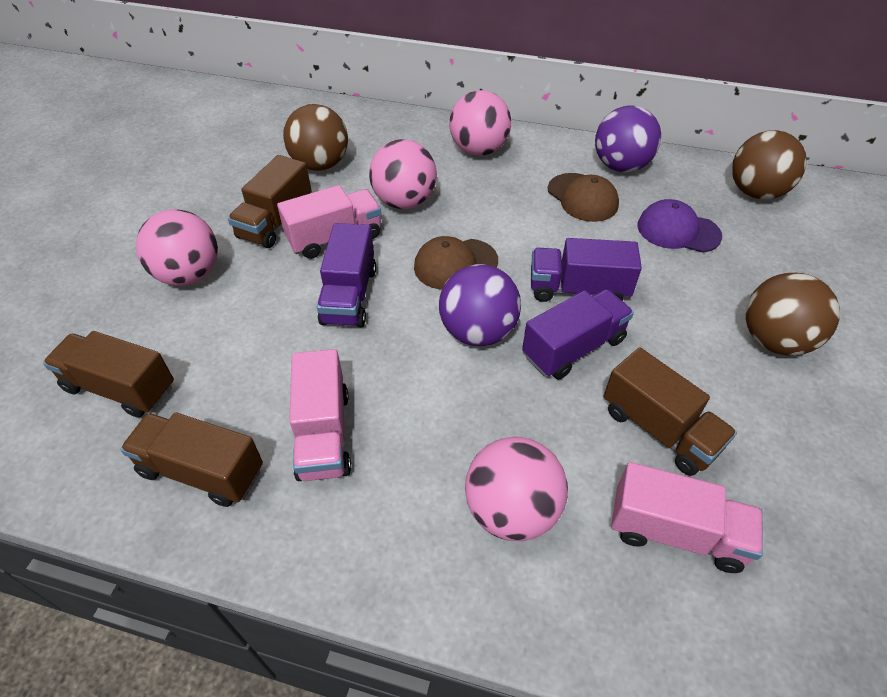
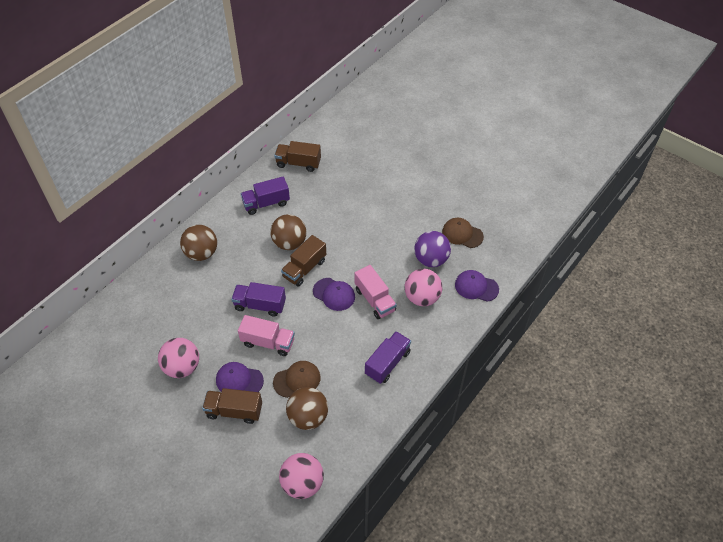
brown truck: 4 -> 3
pink ball: 4 -> 3
pink truck: 3 -> 2
purple ball: 2 -> 1
purple cap: 1 -> 3

